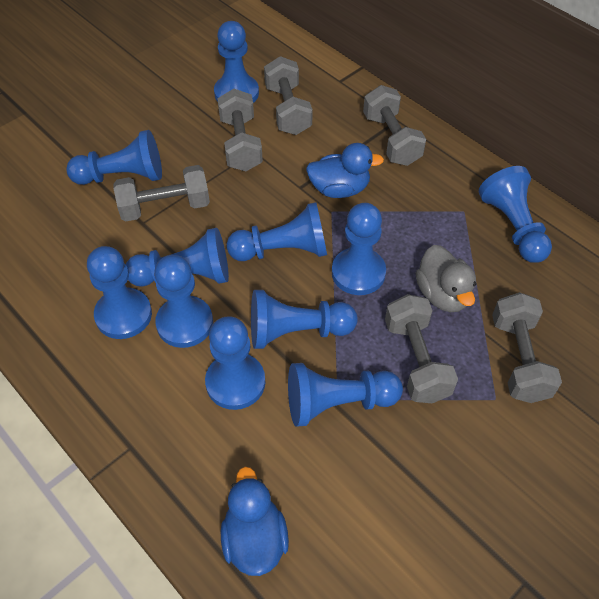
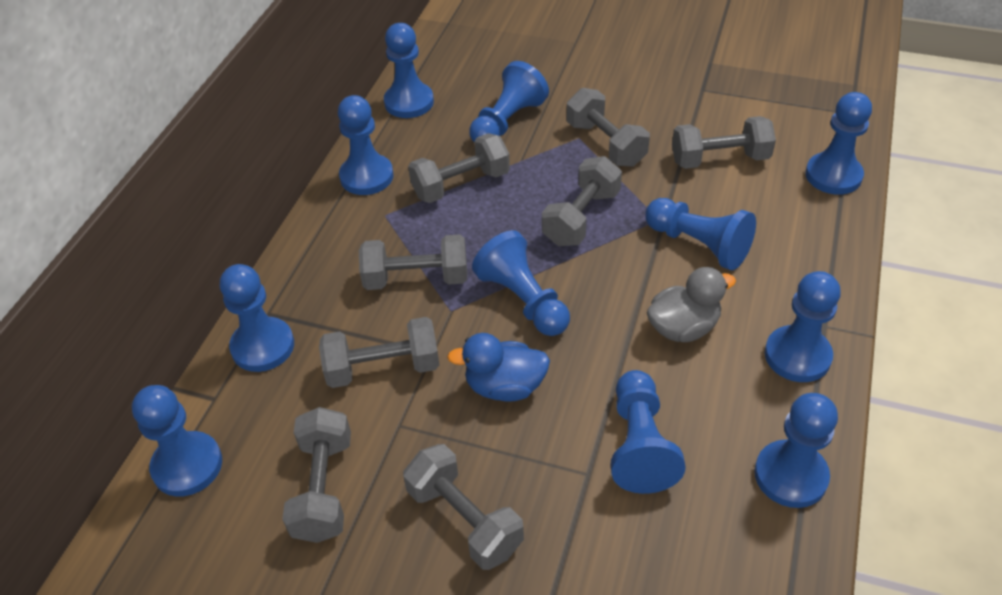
blue duck: 2 -> 1
grey dumbbell: 6 -> 8

